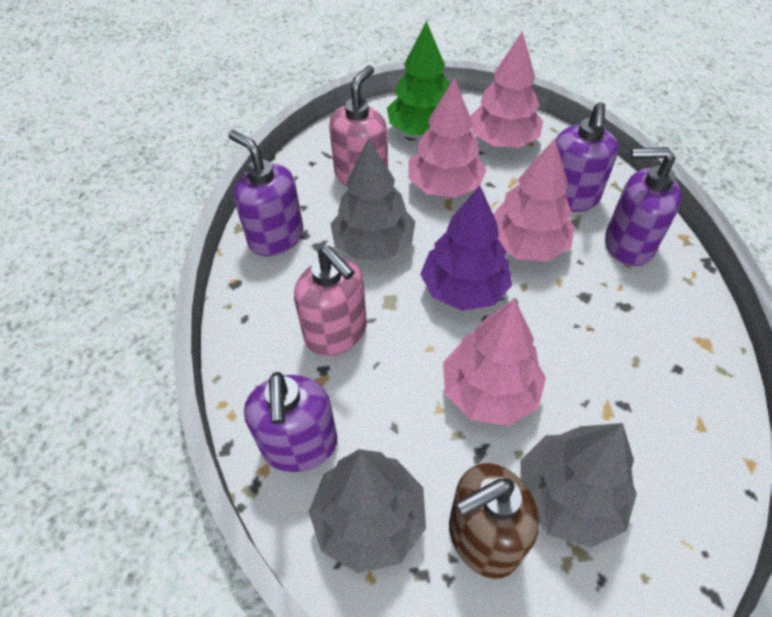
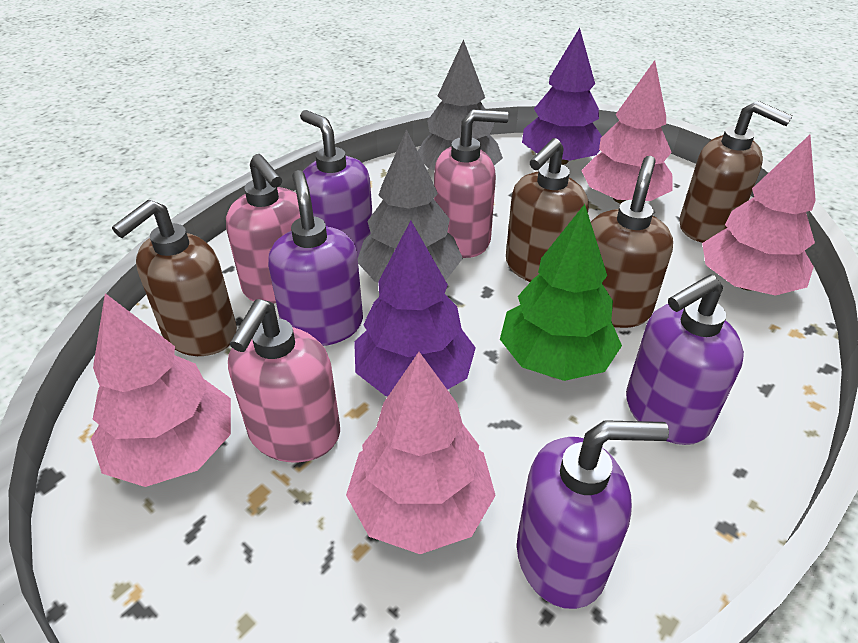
brown soap dispenser: 1 -> 4
grey tree: 3 -> 2
pink soap dispenser: 2 -> 3
purple tree: 1 -> 2

